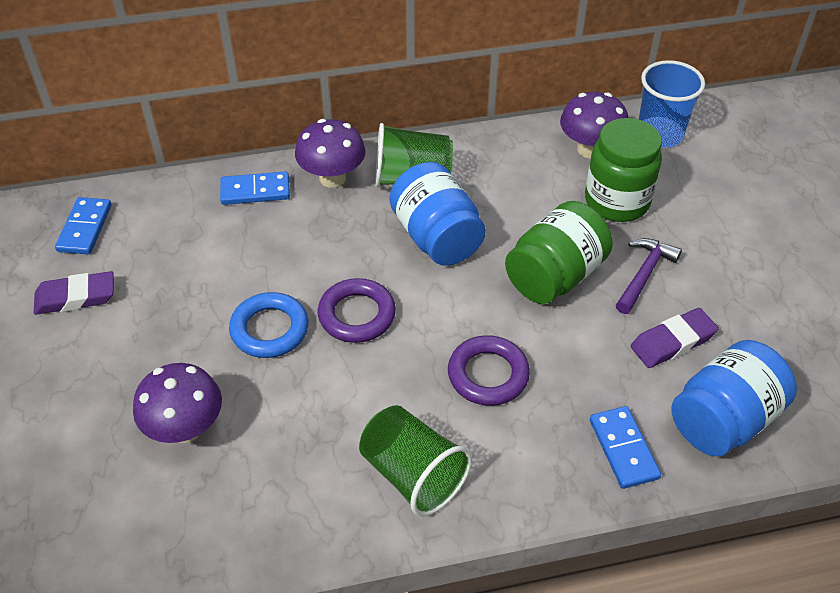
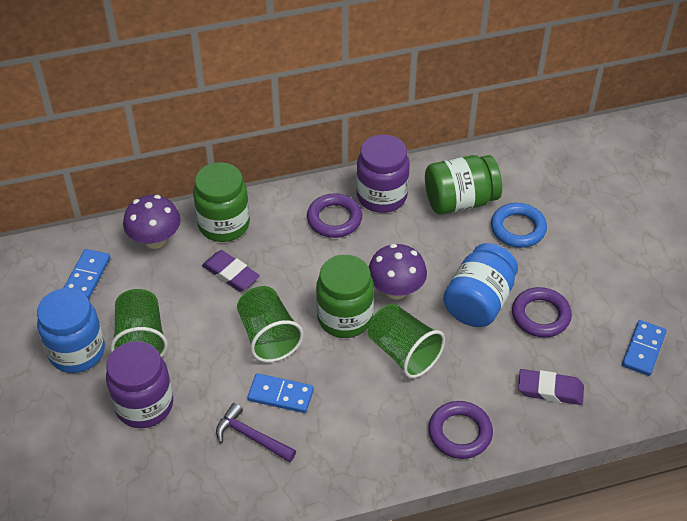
blue cup: 1 -> 0
green cup: 2 -> 3
green jar: 2 -> 3
purple jar: 0 -> 2
purple mushroom: 3 -> 2
purple ring: 2 -> 3

